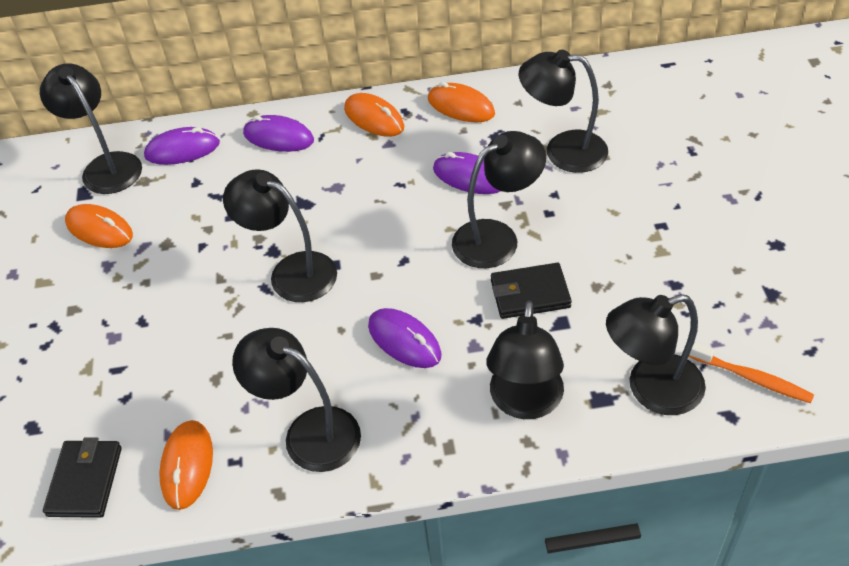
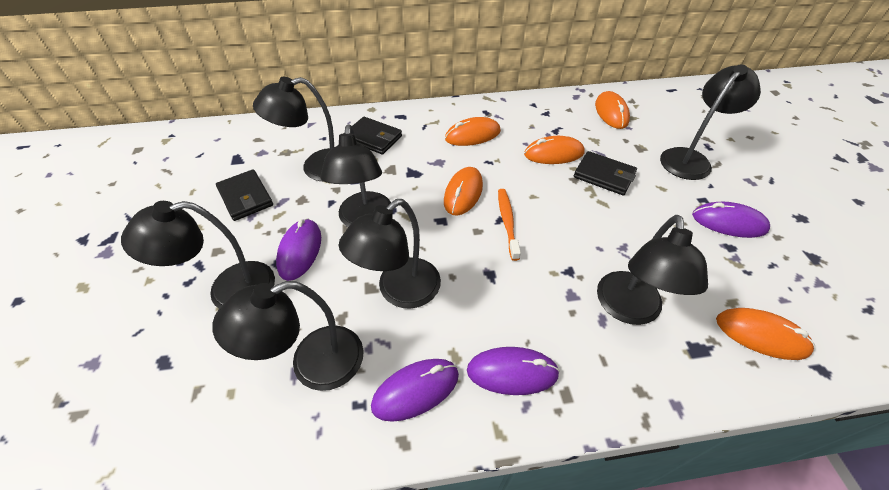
black wallet: 2 -> 3
orange mouse: 4 -> 5

